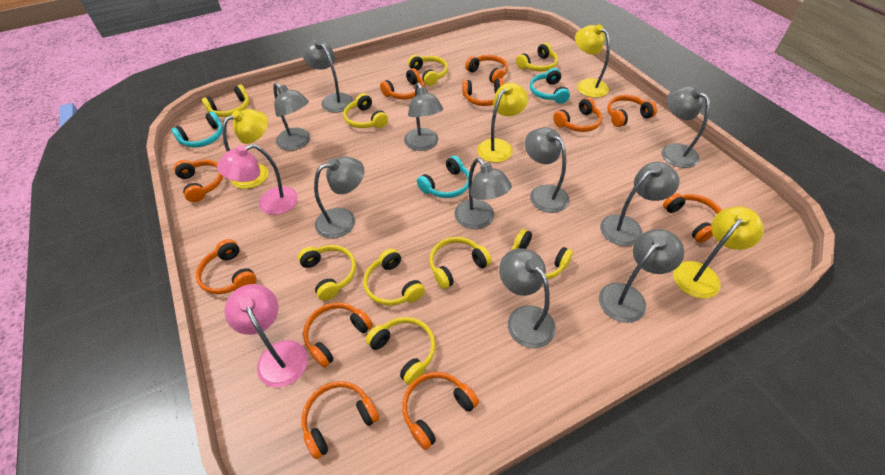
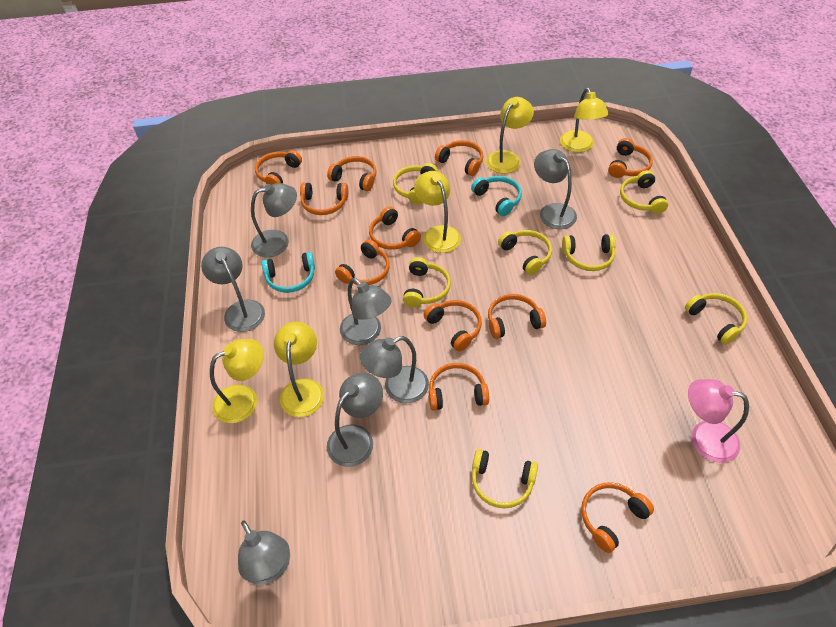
grey lamp: 10 -> 7
pink lamp: 2 -> 1
turquoise headphones: 3 -> 2
yellow headphones: 9 -> 7
yellow lamp: 4 -> 5

